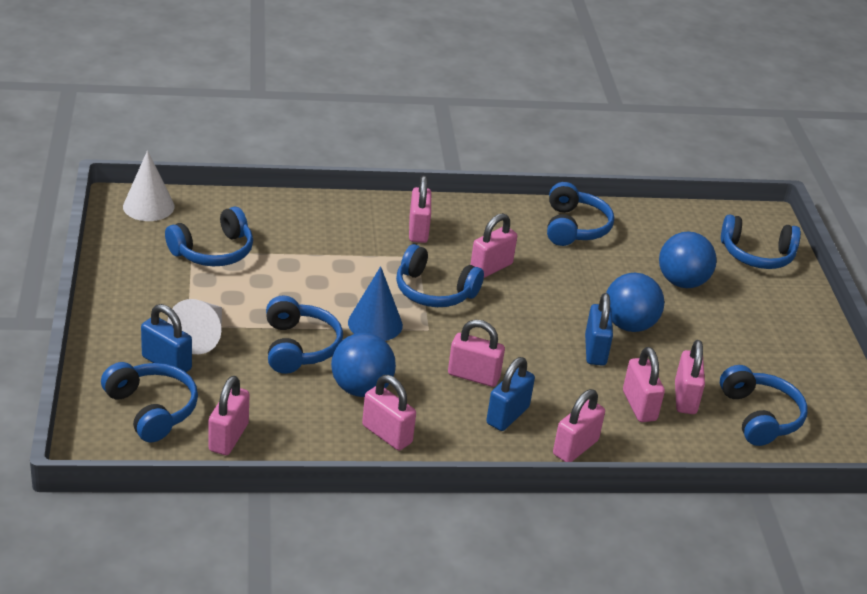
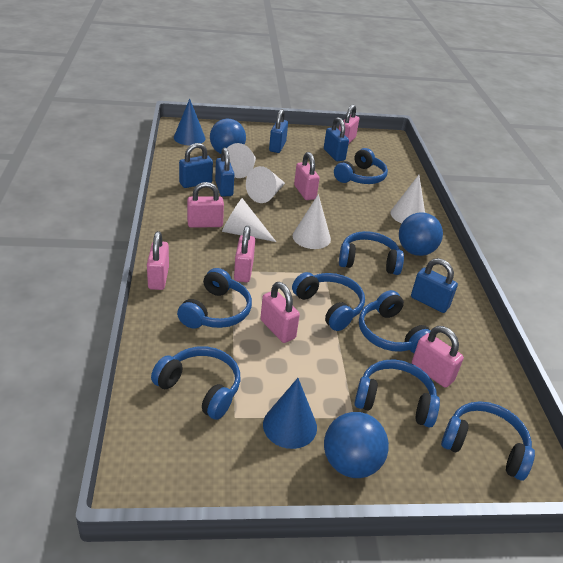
blue cone: 1 -> 2
blue headphones: 7 -> 8
blue padlock: 3 -> 5
pink padlock: 8 -> 7
white cone: 2 -> 5

